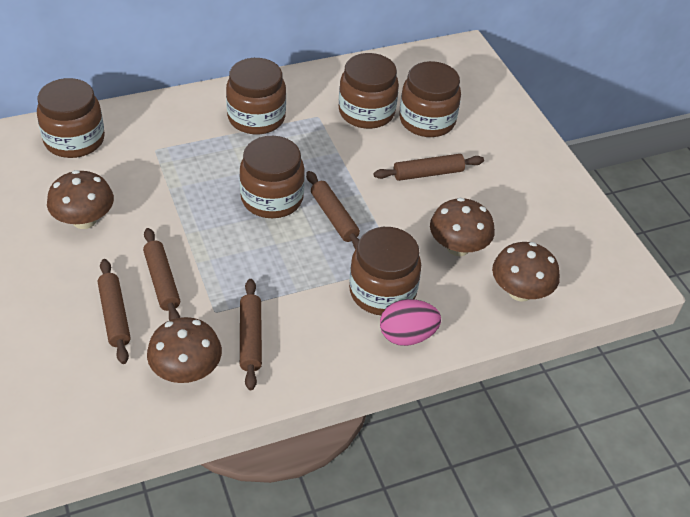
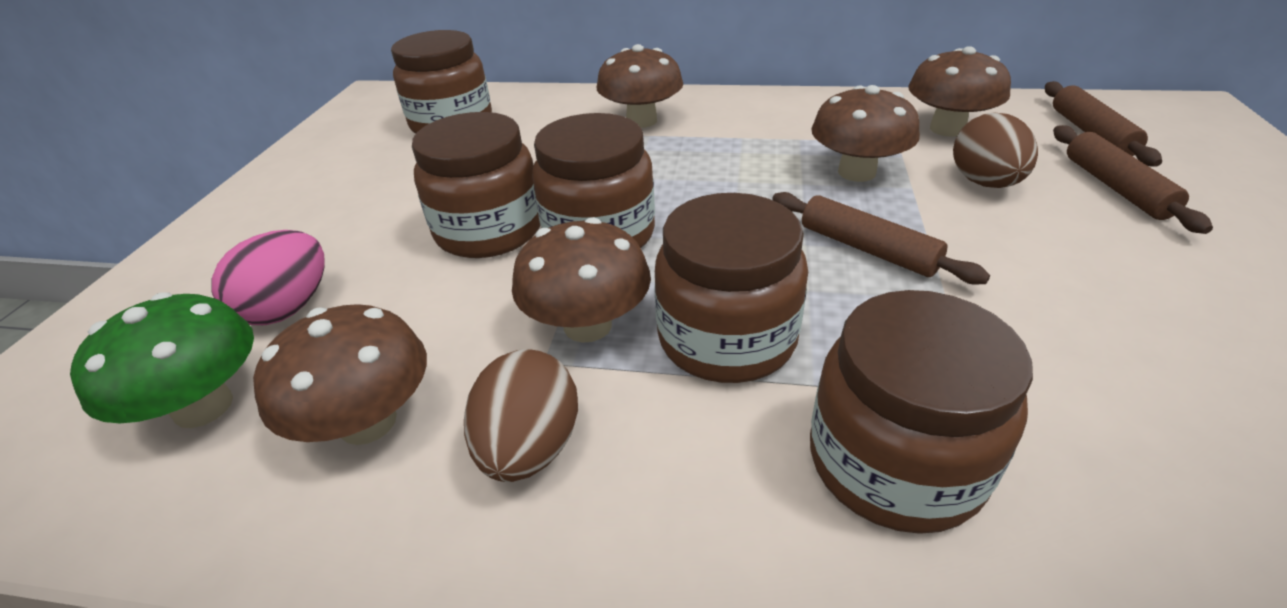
brown egg: 0 -> 2
brown jar: 6 -> 5
brown mushroom: 4 -> 5
brown rolling pin: 5 -> 3
green mushroom: 0 -> 1

